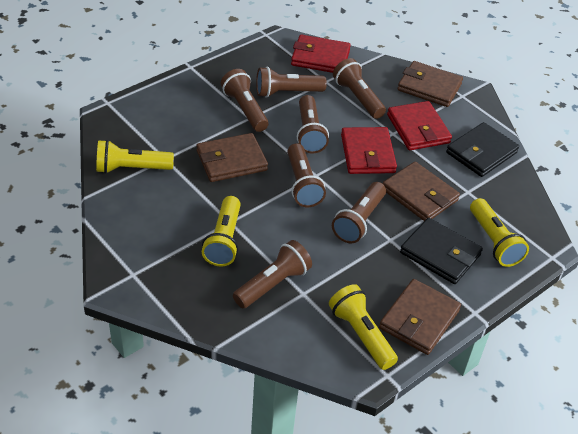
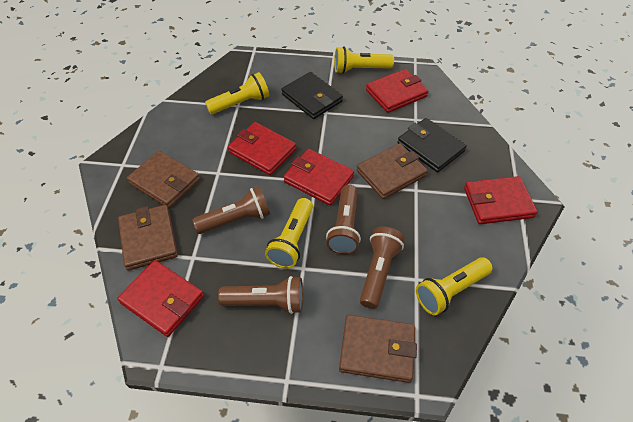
brown flashlight: 7 -> 4
red wallet: 3 -> 5

